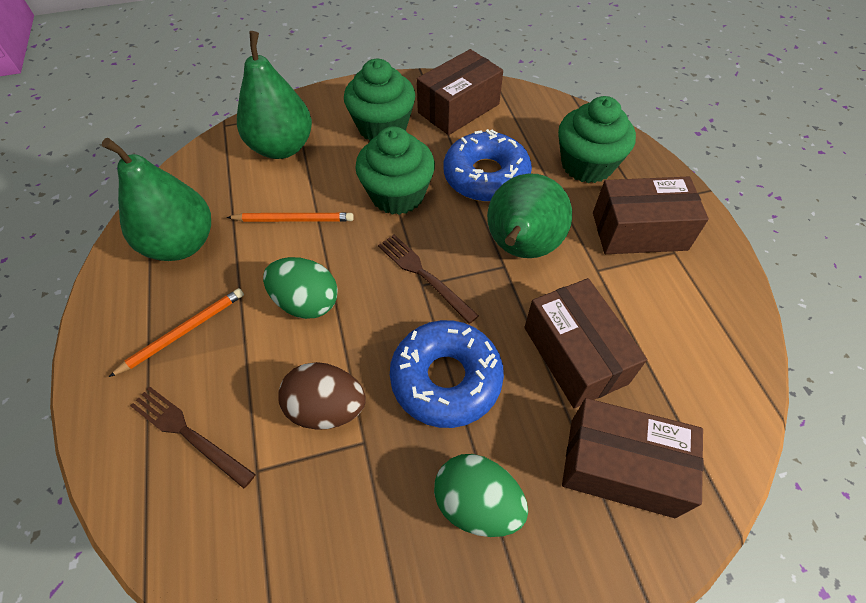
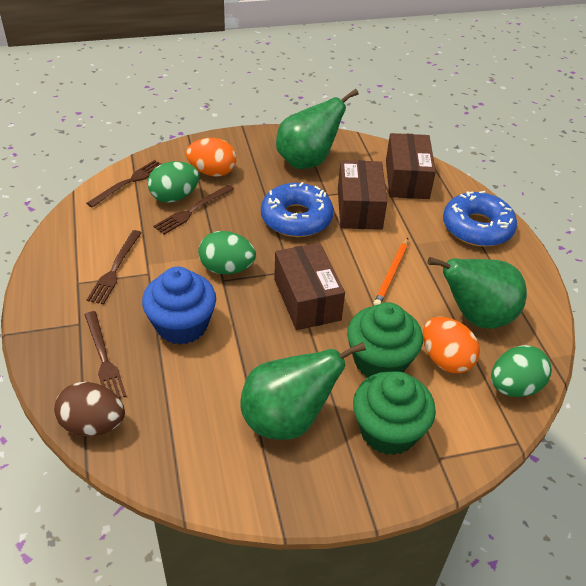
blue cupcake: 0 -> 1
brown box: 4 -> 3
brown fork: 2 -> 4
green cupcake: 3 -> 2
green egg: 2 -> 3
orange egg: 0 -> 2
orange pencil: 2 -> 1

